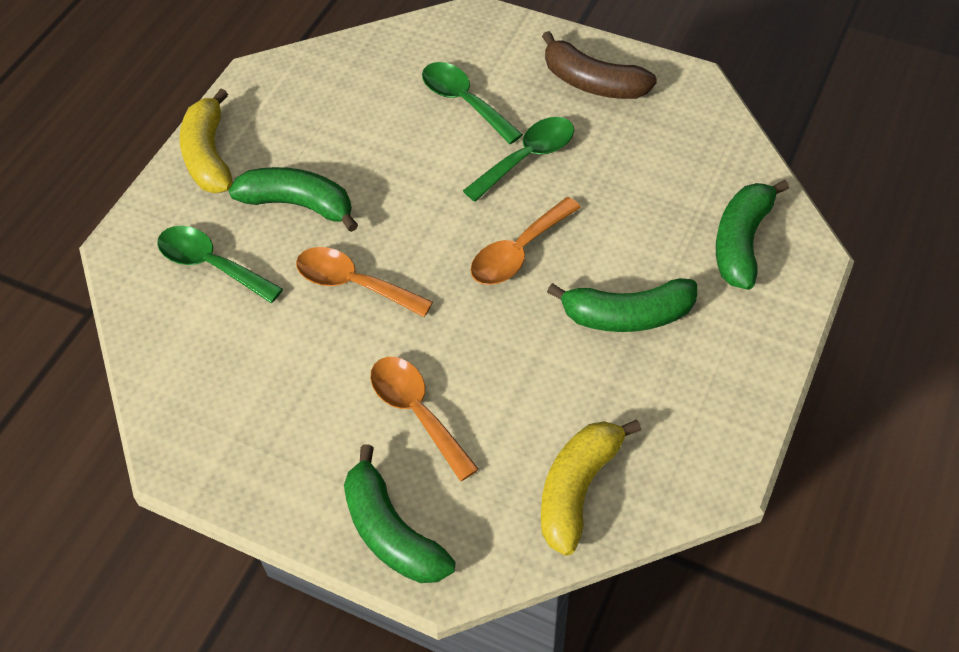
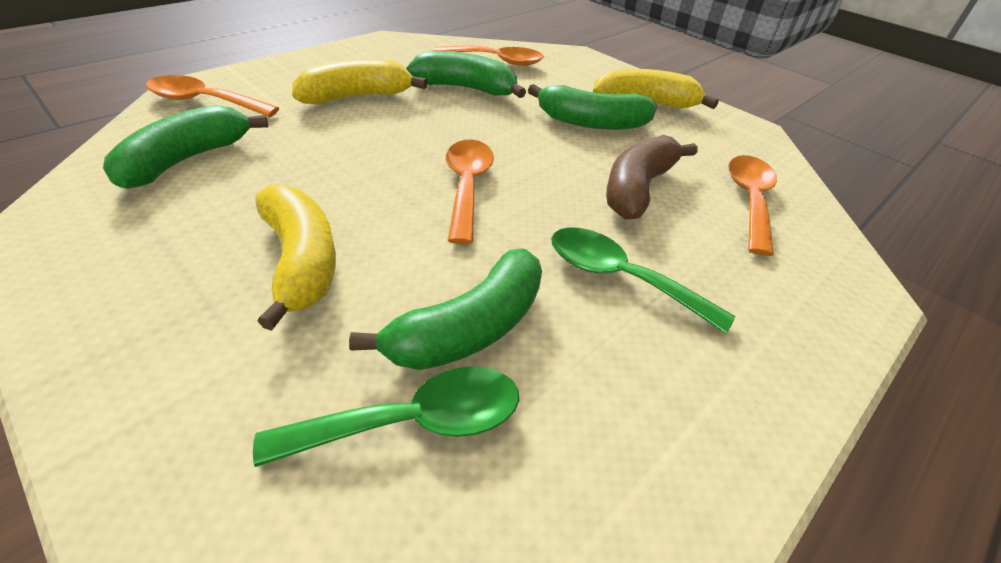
green spoon: 3 -> 2
orange spoon: 3 -> 4
yellow banana: 2 -> 3

